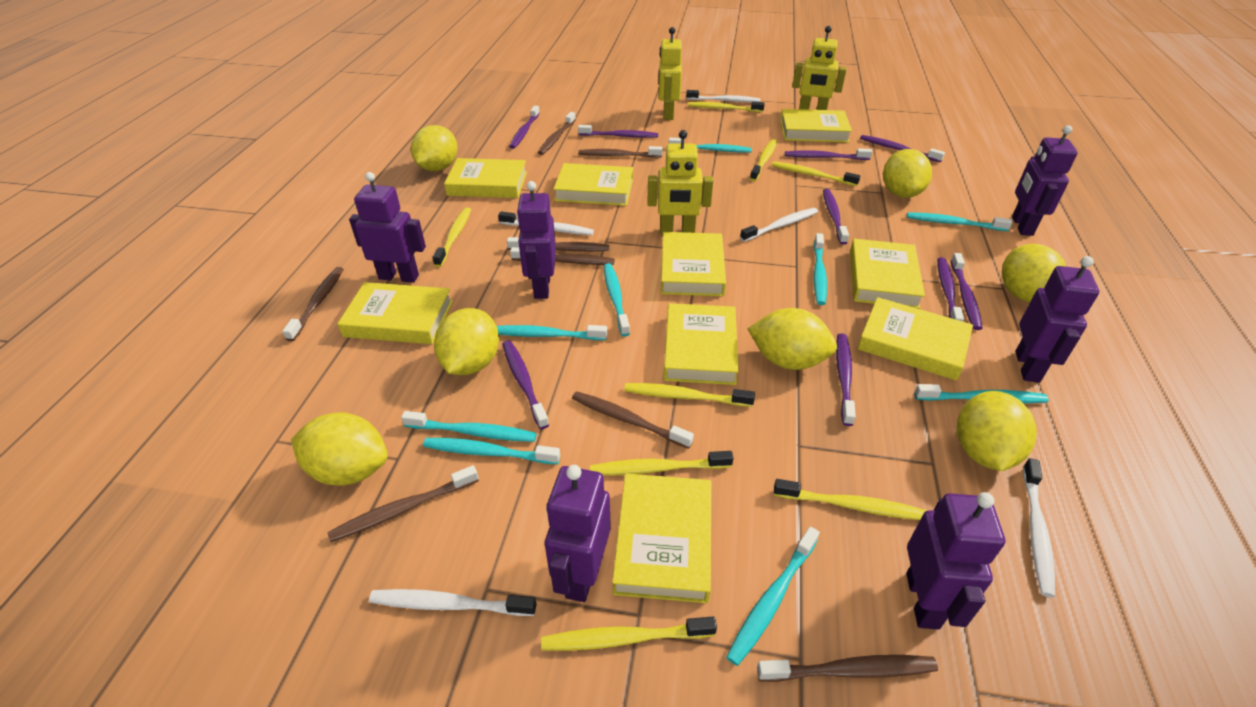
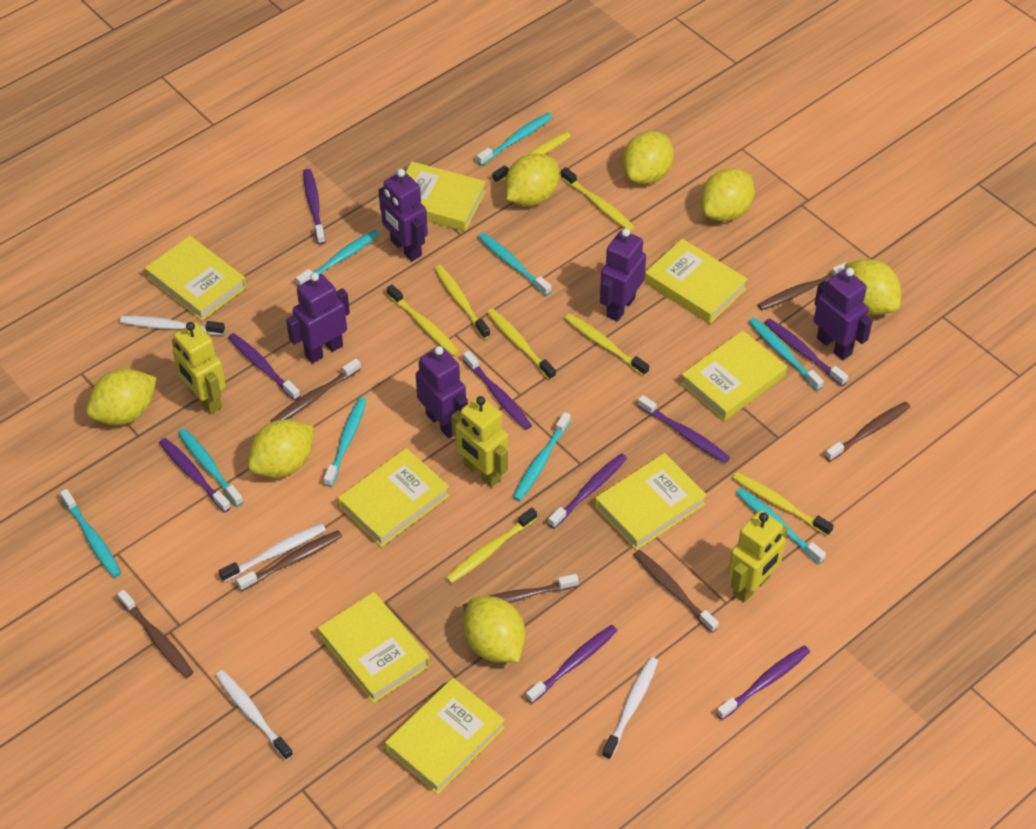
brown toothbrush: 8 -> 7
purple robot: 6 -> 5
white toothbrush: 5 -> 4
yellow book: 9 -> 8

